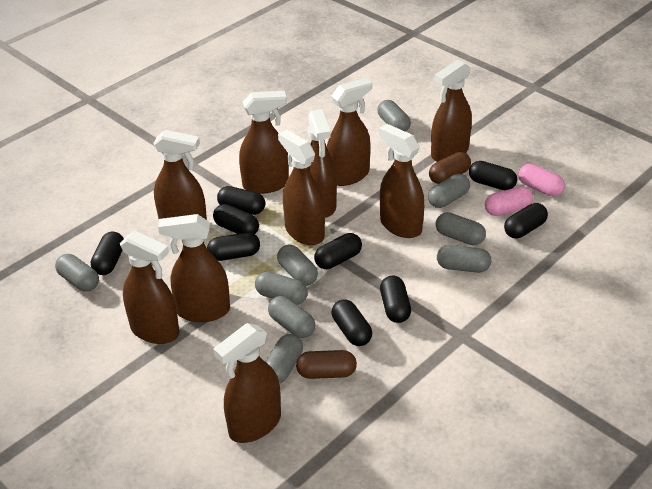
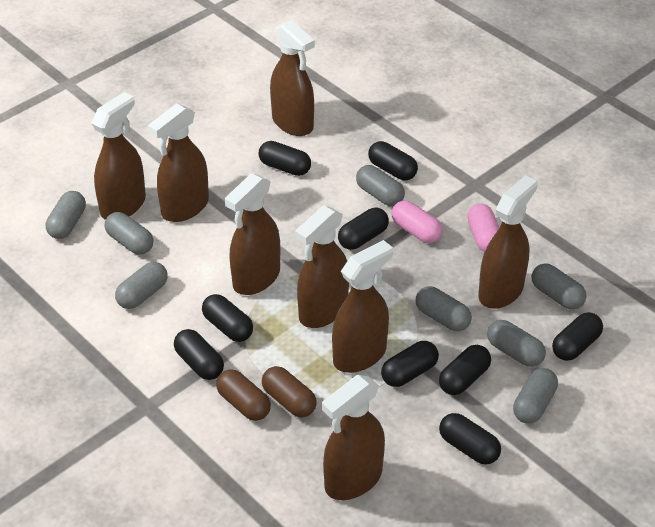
brown spray bottle: 10 -> 8
grey capsule: 9 -> 8

